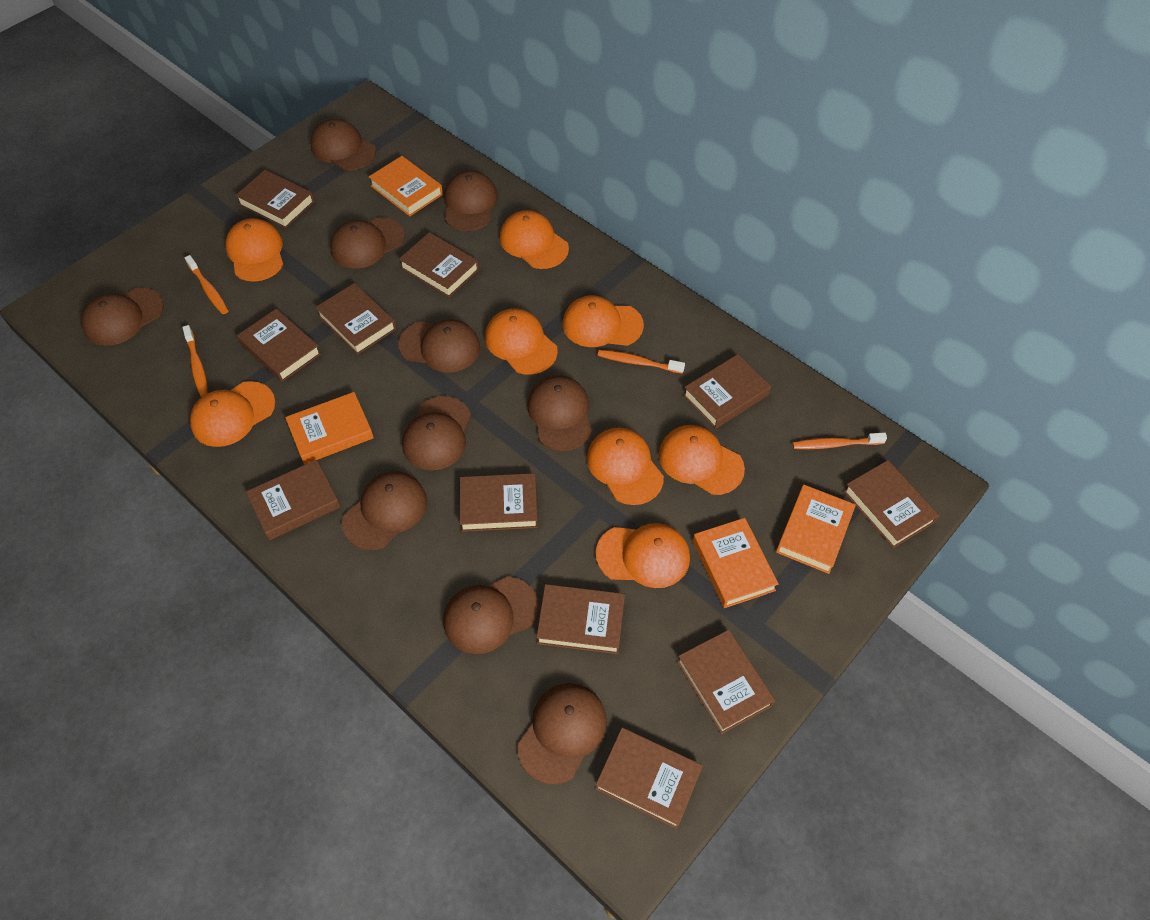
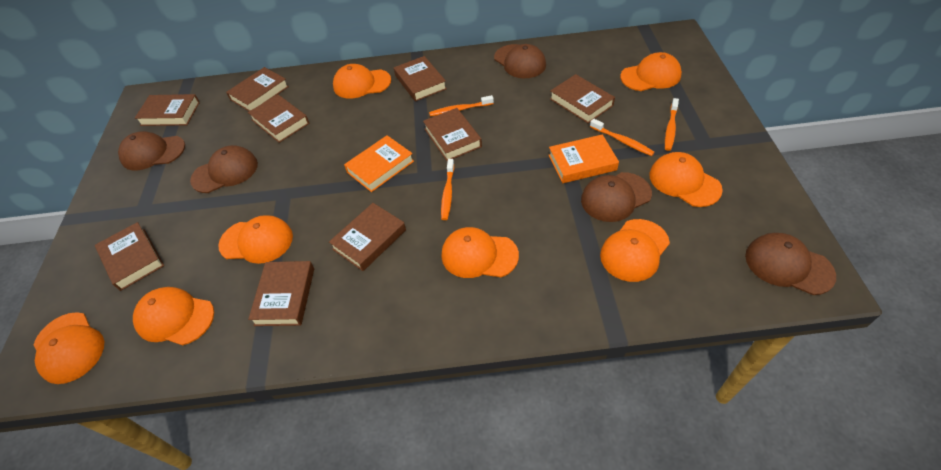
brown book: 11 -> 9
brown cap: 10 -> 5
orange book: 4 -> 2

